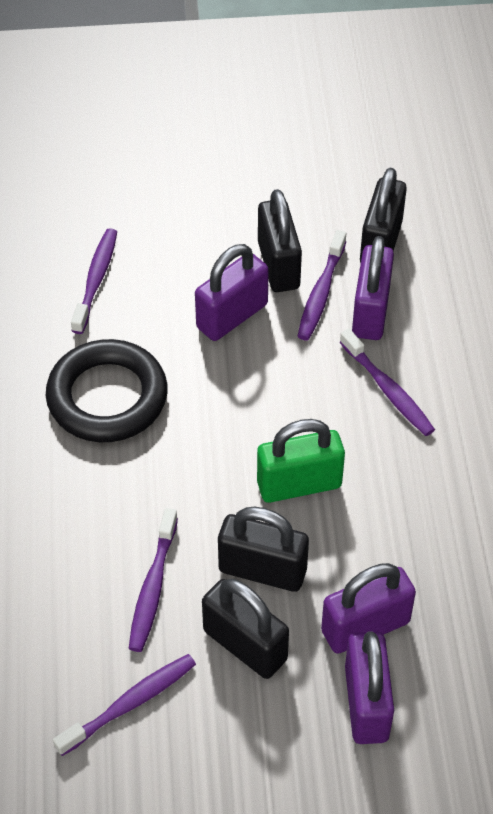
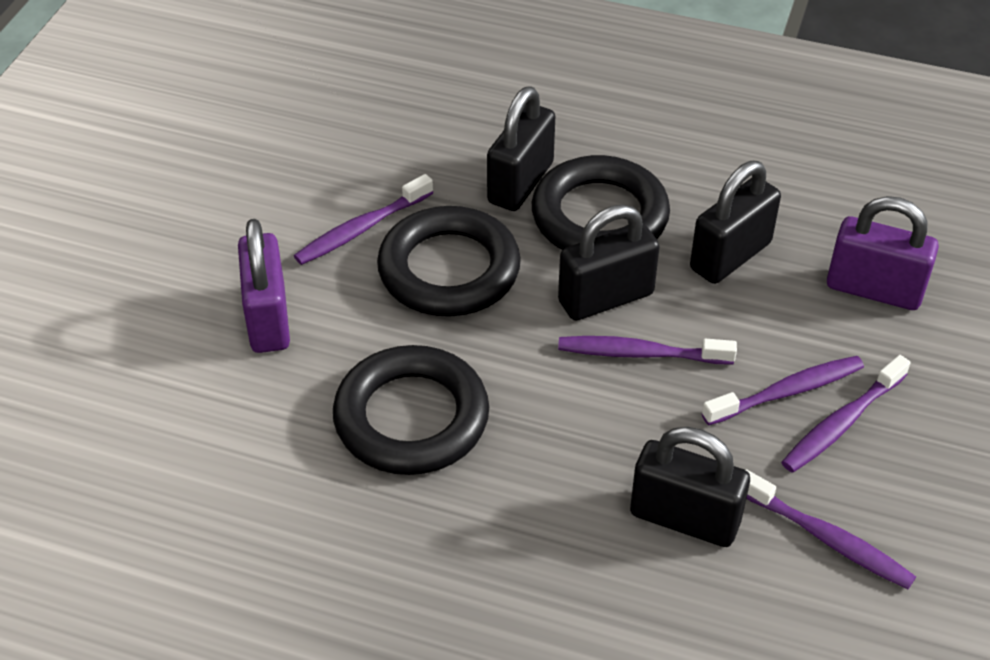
black ring: 1 -> 3
green padlock: 1 -> 0
purple padlock: 4 -> 2

